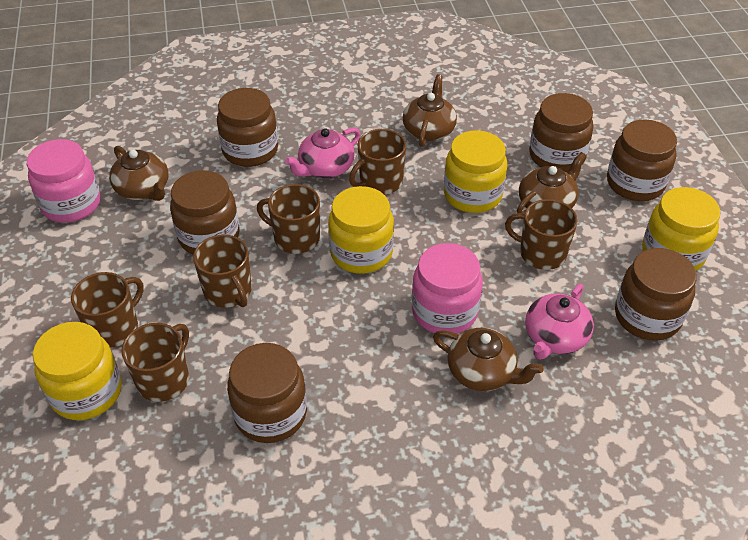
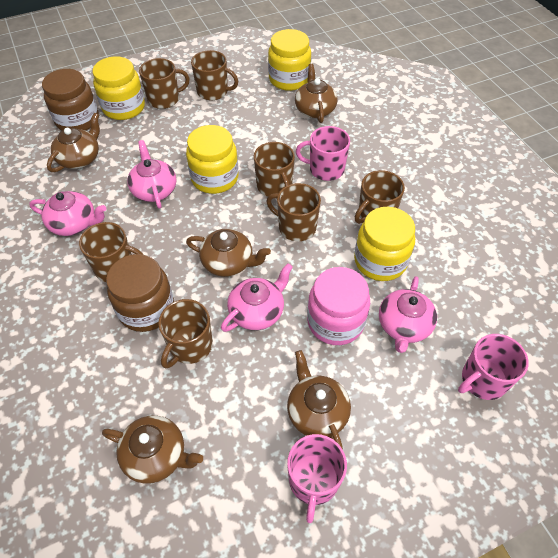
brown jar: 6 -> 2
brown mug: 6 -> 7
brown teapot: 4 -> 5
pink jar: 2 -> 1
pink mug: 0 -> 3
pink teapot: 2 -> 4

